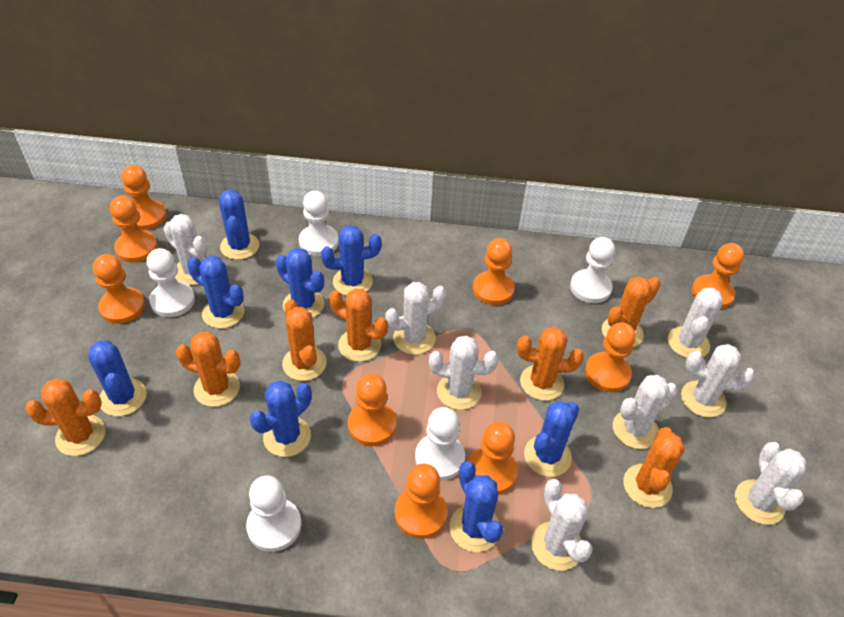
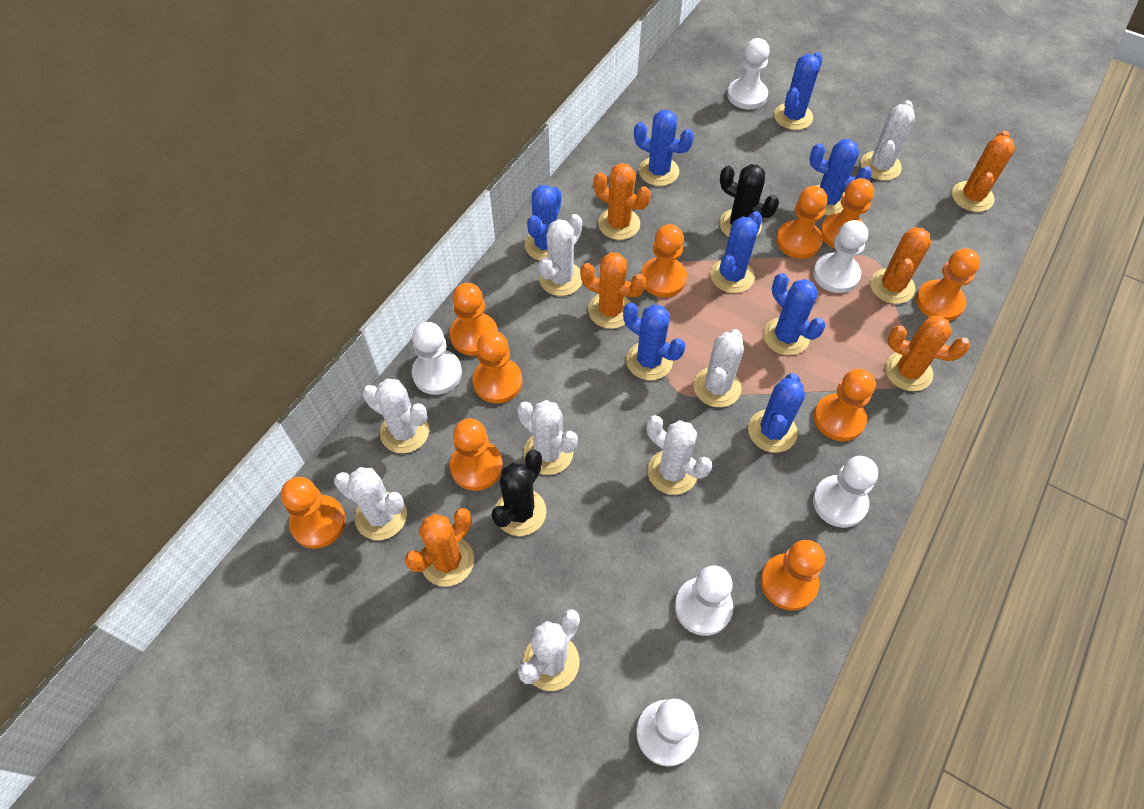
black cactus: 0 -> 2
orange cactus: 7 -> 6
orange pawn: 9 -> 10
white pawn: 5 -> 6

